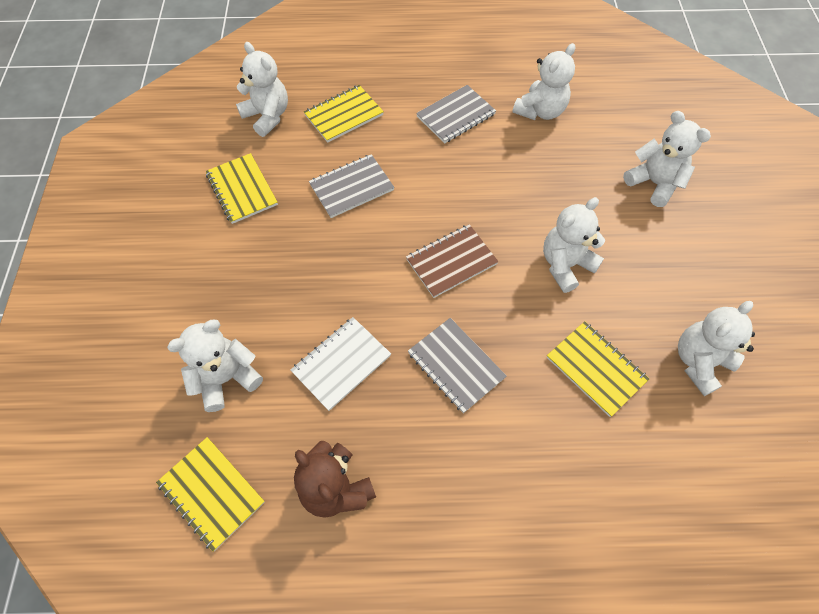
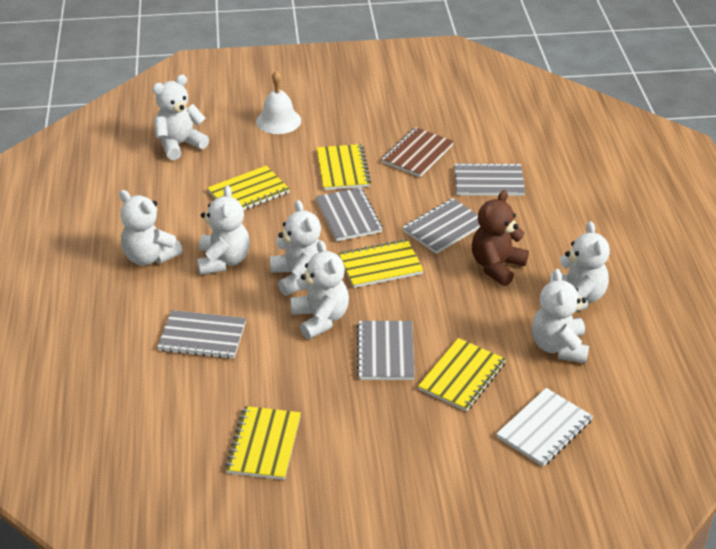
grey notebook: 3 -> 5
white bell: 0 -> 1
white teddy bear: 6 -> 7
yellow notebook: 4 -> 5

